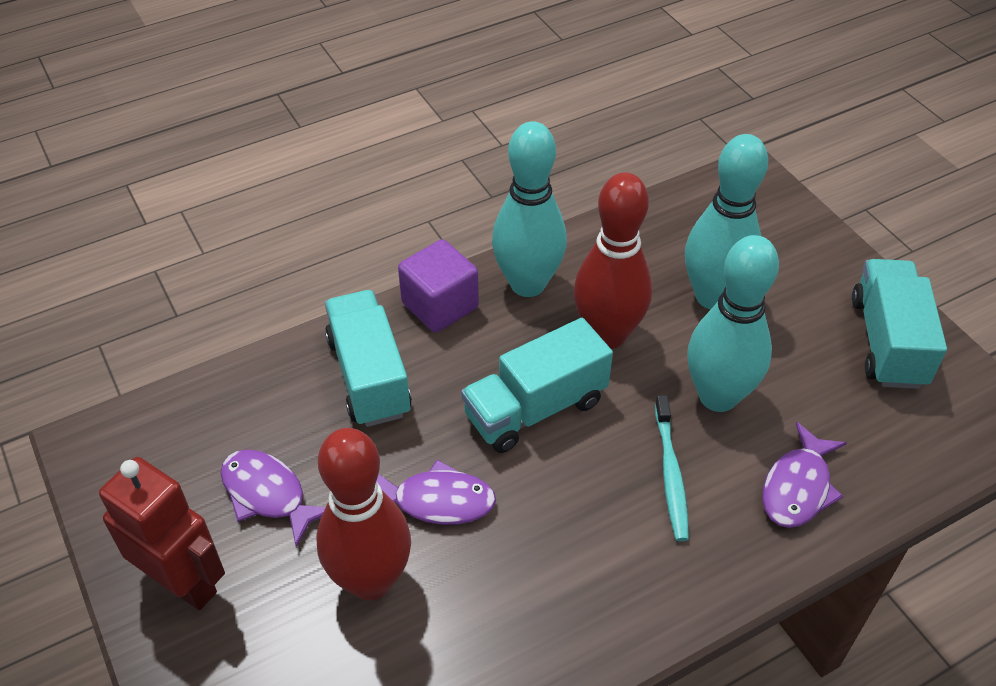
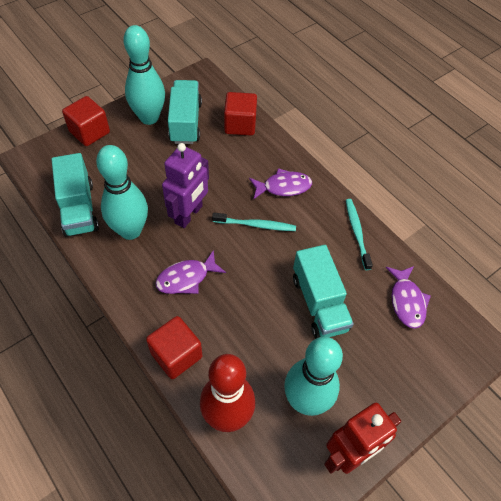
purple cube: 1 -> 0
purple robot: 0 -> 1
red bowling pin: 2 -> 1
red cube: 0 -> 3
turquoise toothbrush: 1 -> 2

